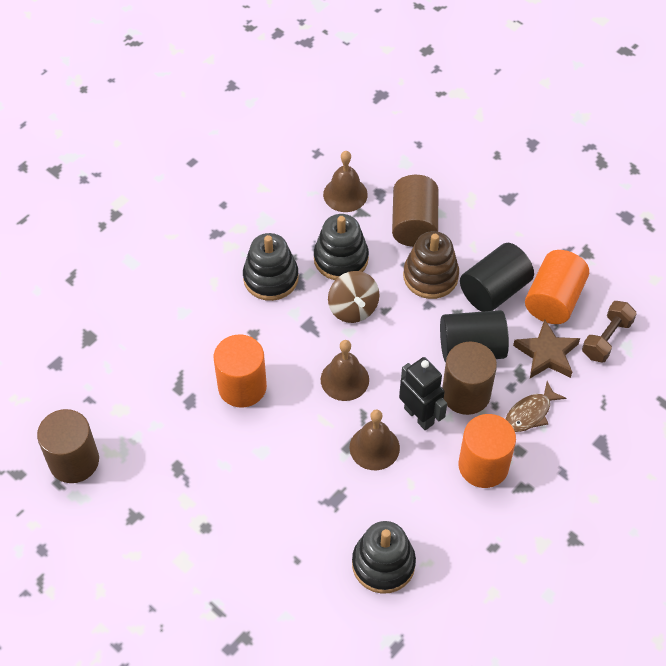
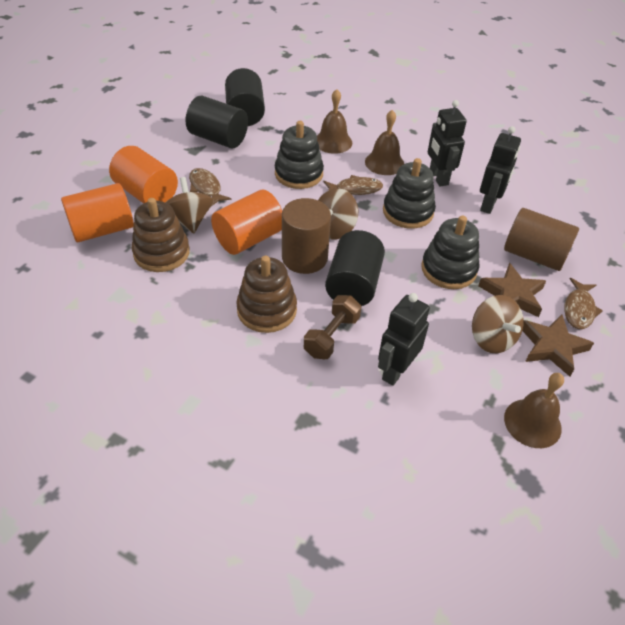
black cylinder: 2 -> 3
black robot: 1 -> 3
brown cylinder: 3 -> 2
brown fish: 1 -> 3
brown spinning top: 1 -> 3
brown stacking toy: 1 -> 2
brown star: 1 -> 2

